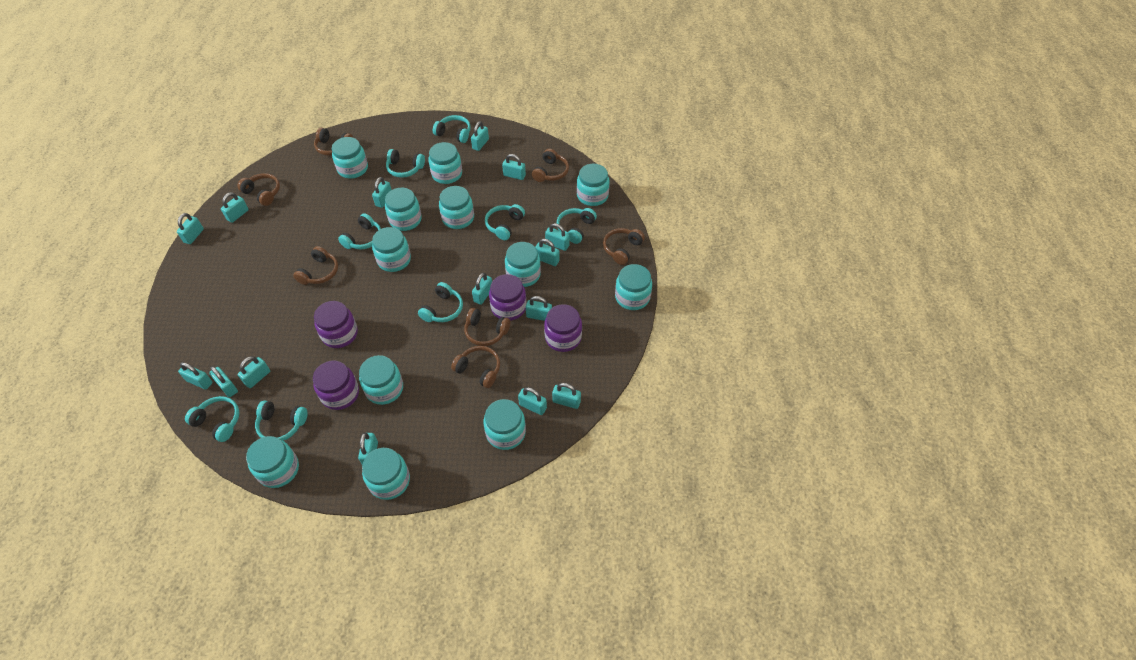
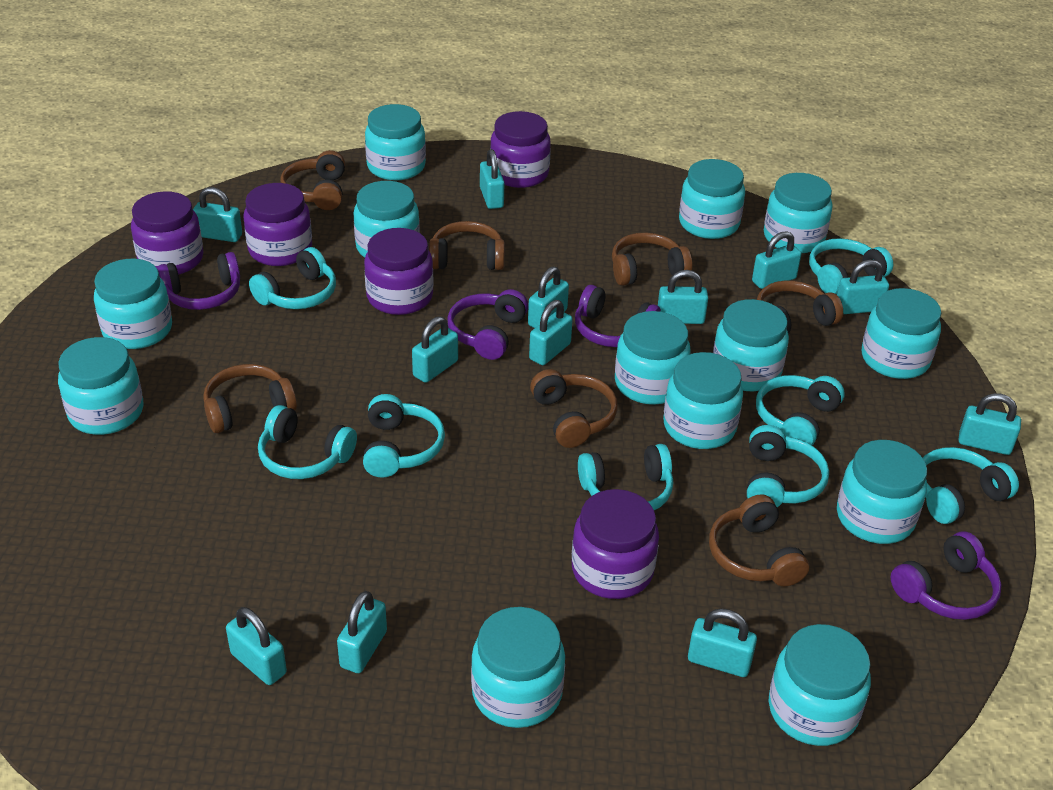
purple headphones: 0 -> 4
purple jar: 4 -> 5
turquoise jar: 12 -> 13
turquoise padlock: 15 -> 12

